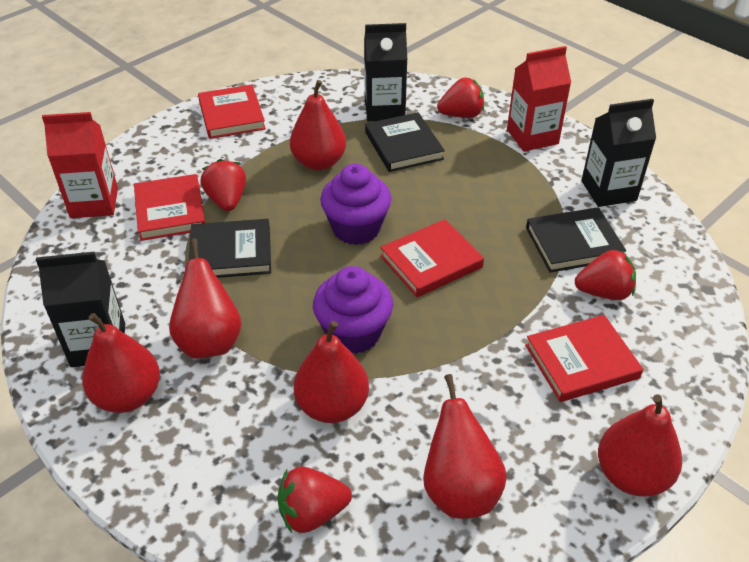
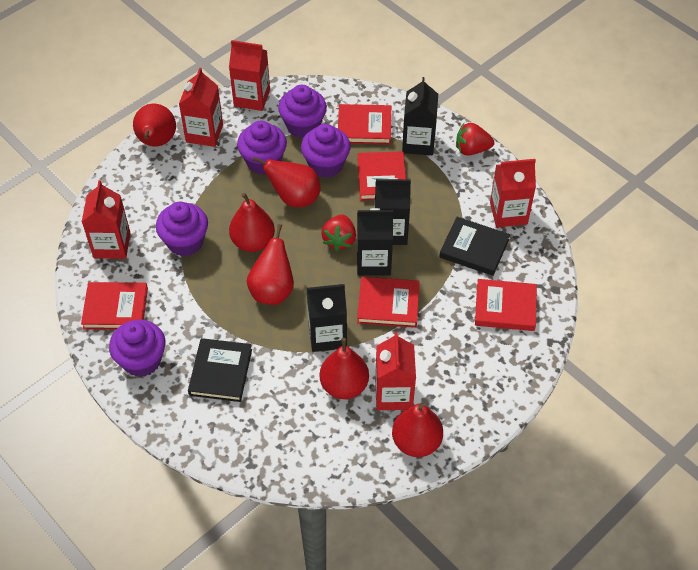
black book: 3 -> 2
black carton: 3 -> 4
purple cupcake: 2 -> 5
red book: 4 -> 5
red carton: 2 -> 5
red strawberry: 4 -> 2

